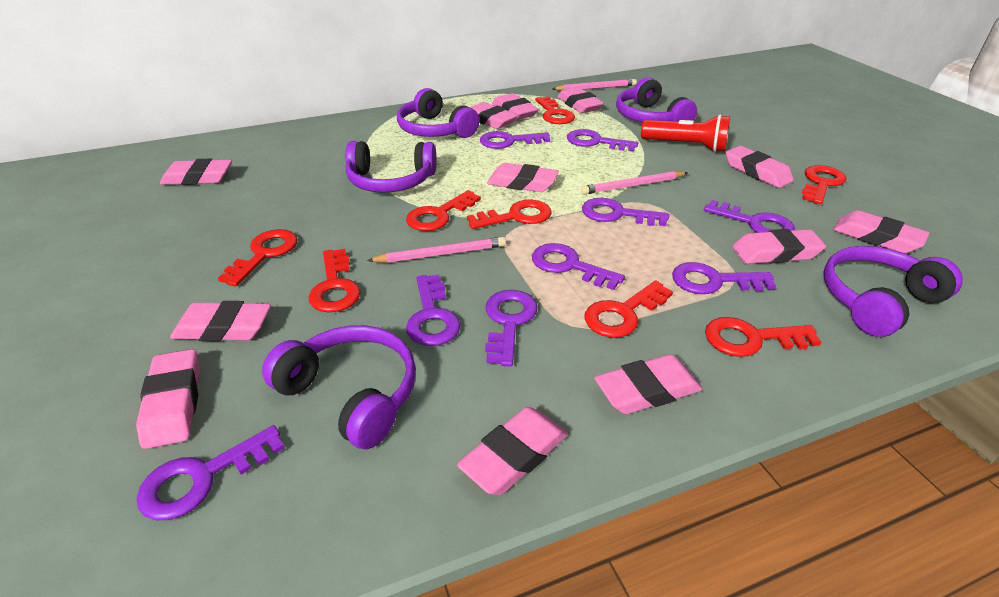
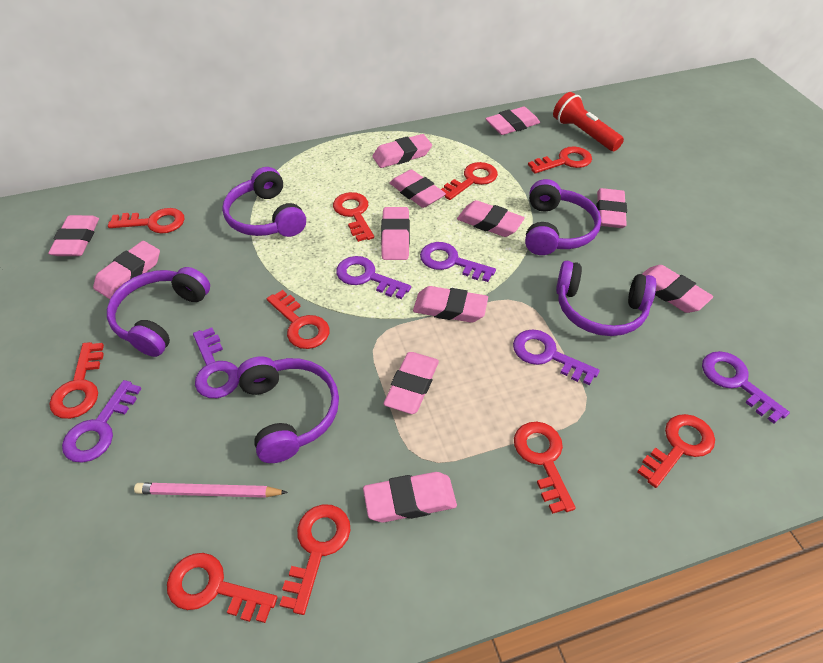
pink pencil: 3 -> 1
purple key: 9 -> 6
red key: 8 -> 10

